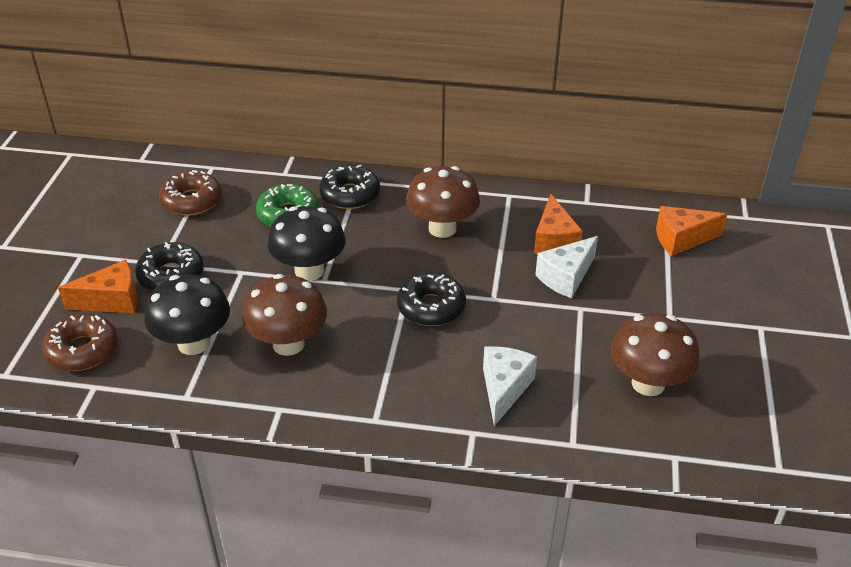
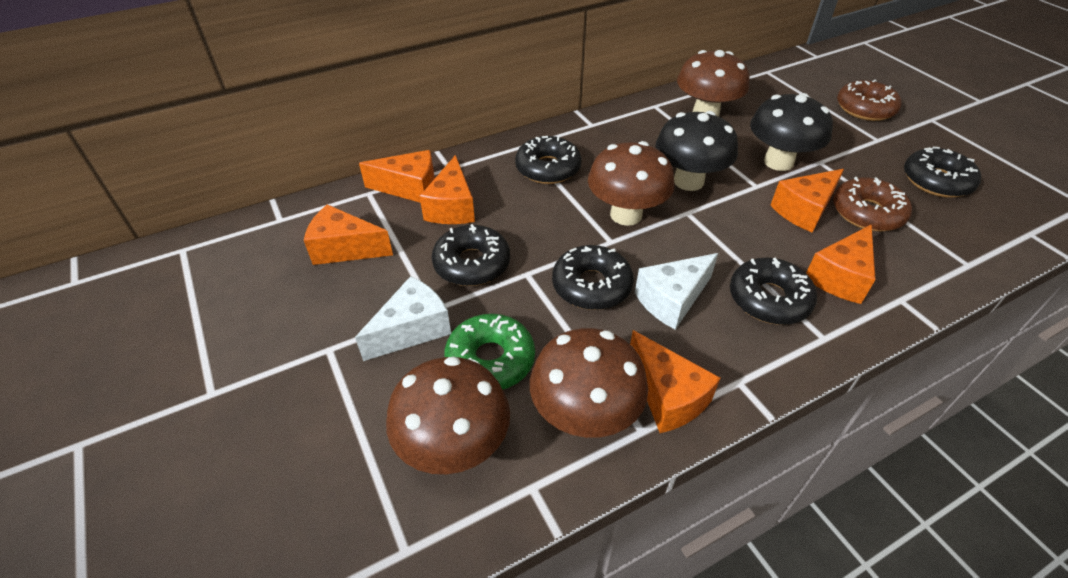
black donut: 3 -> 5
brown mushroom: 3 -> 4
orange cheese: 3 -> 6

